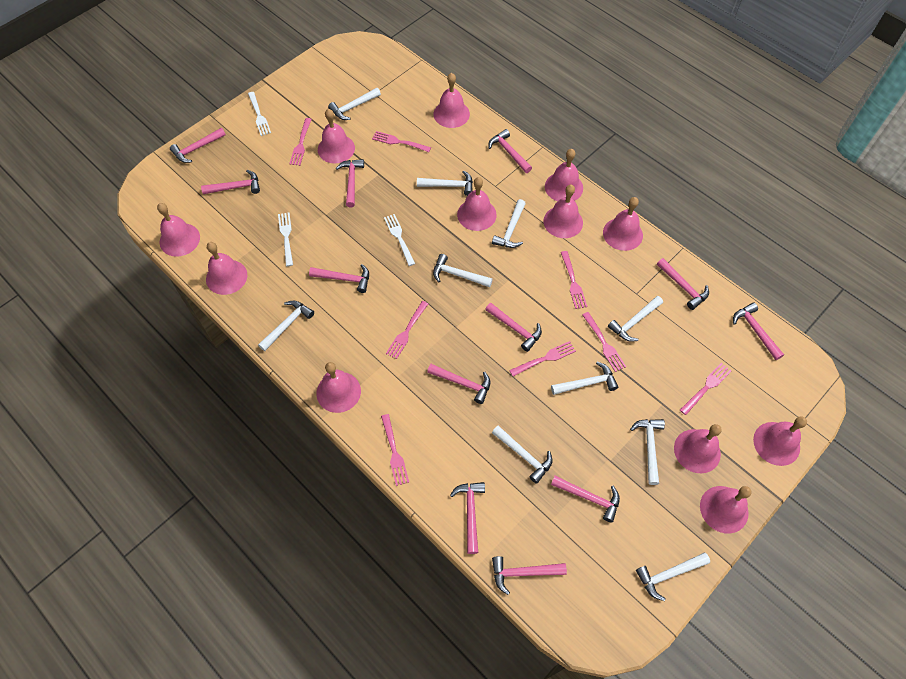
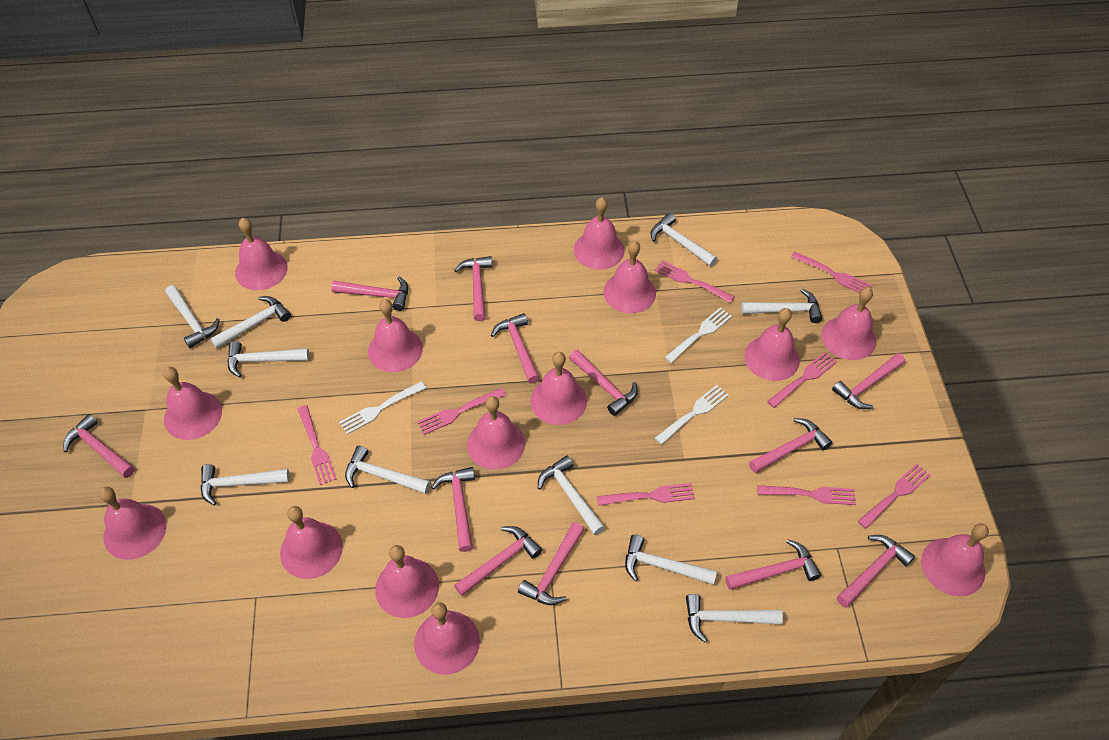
pink bell: 12 -> 14

